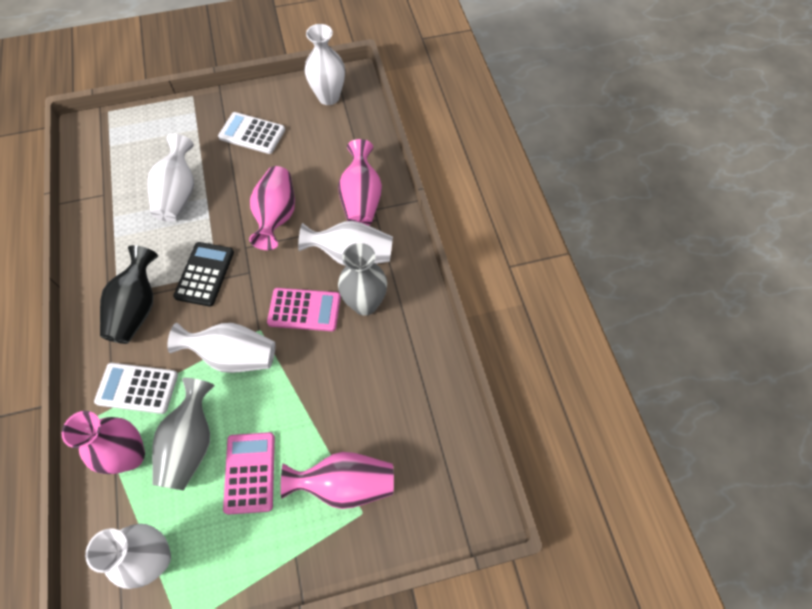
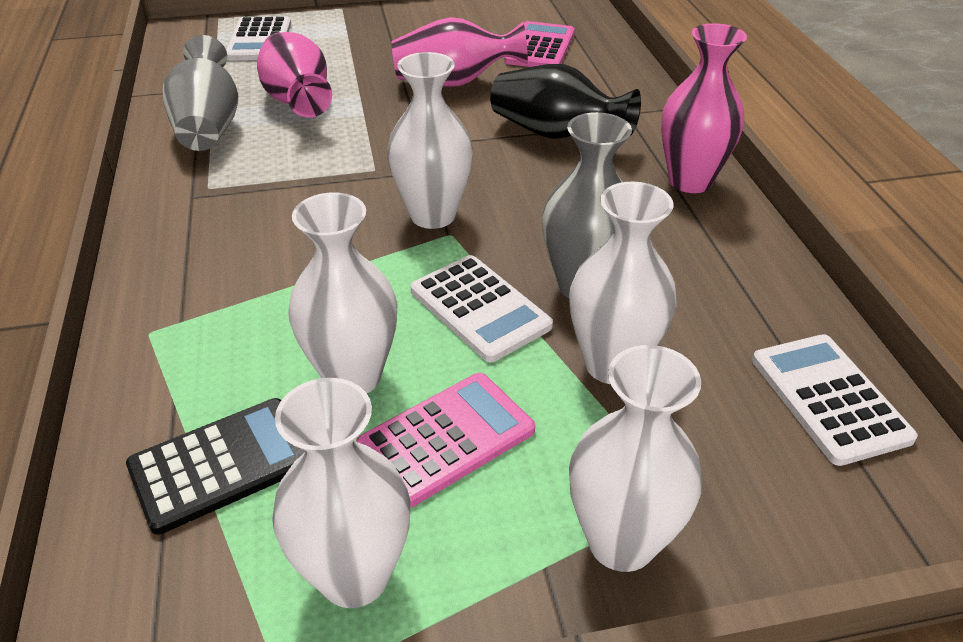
pink vase: 4 -> 3
white calculator: 2 -> 3

